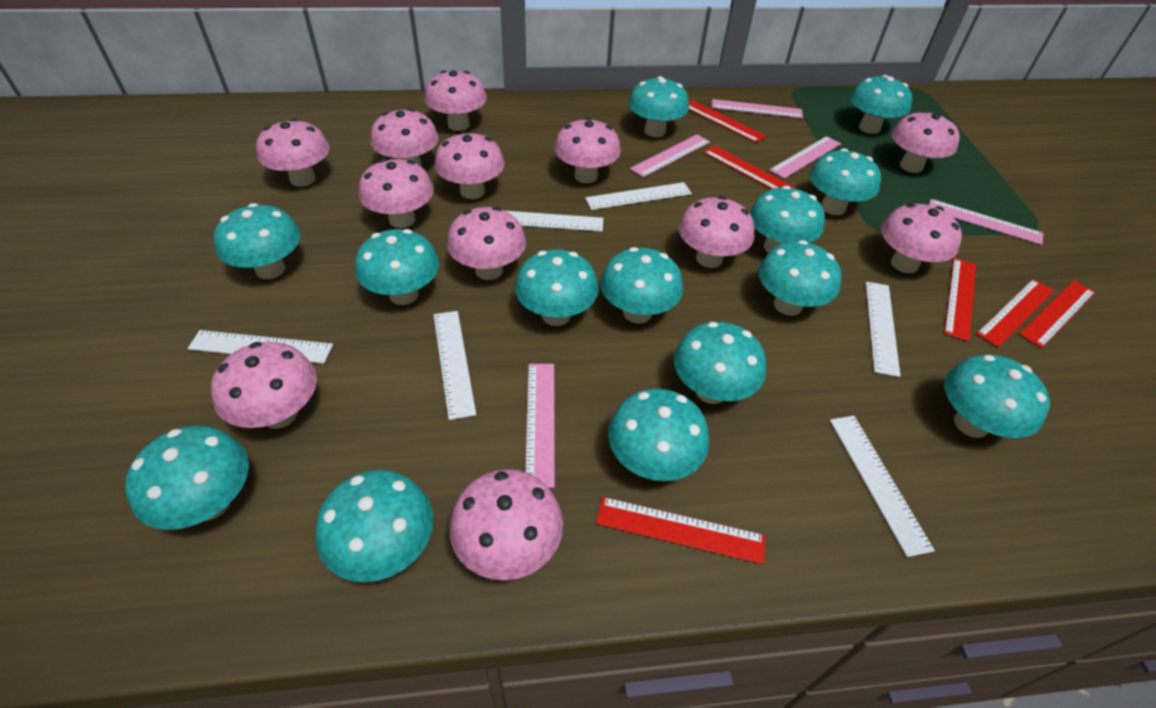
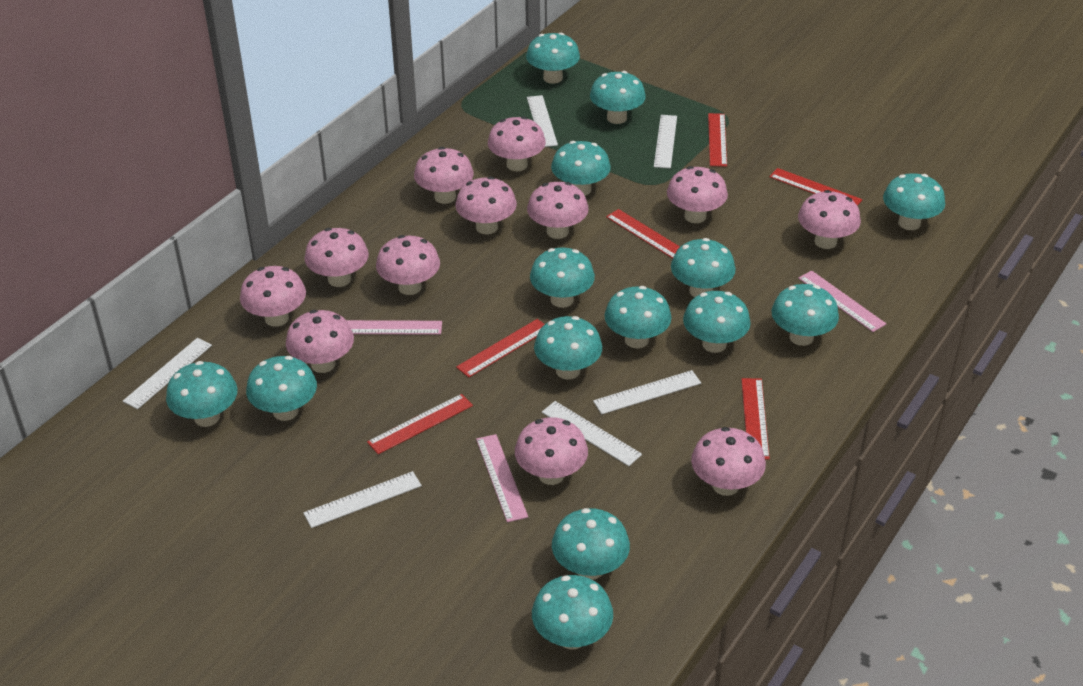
pink ruler: 5 -> 3

